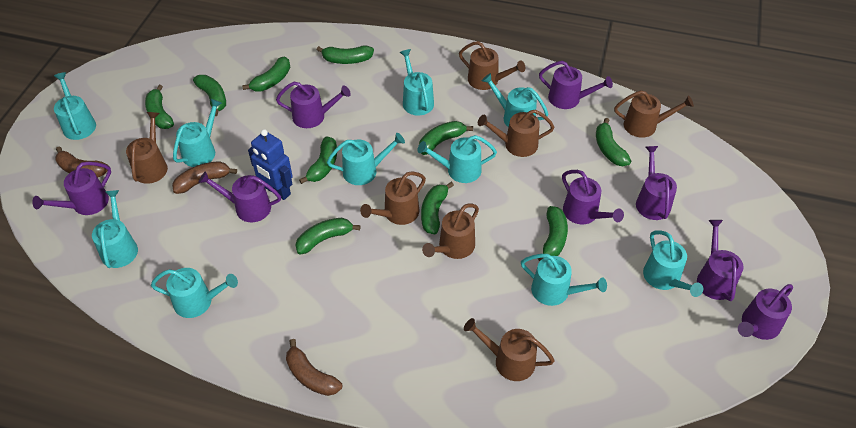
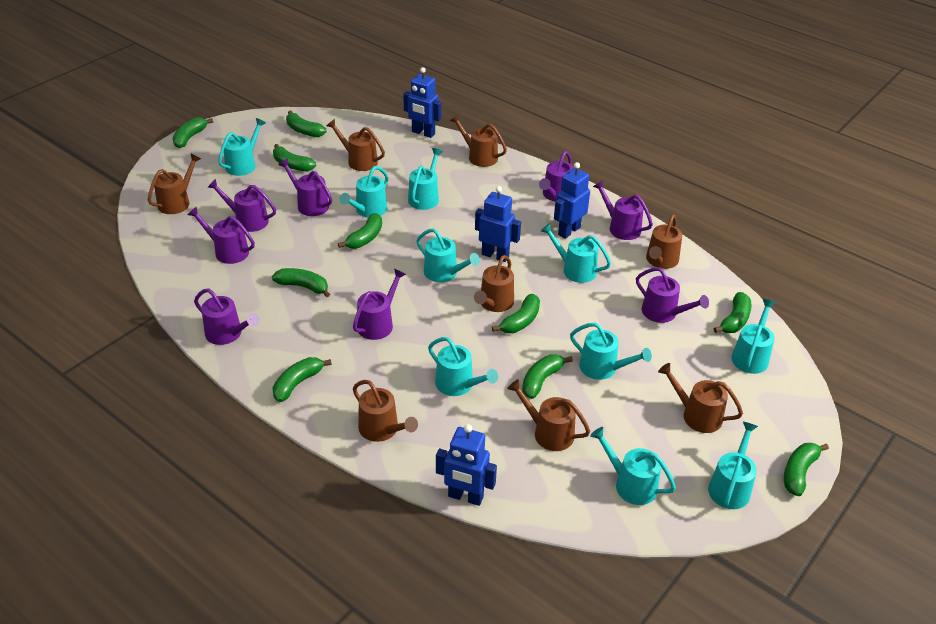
blue robot: 1 -> 4
brown banana: 3 -> 0
brown watering can: 7 -> 8

